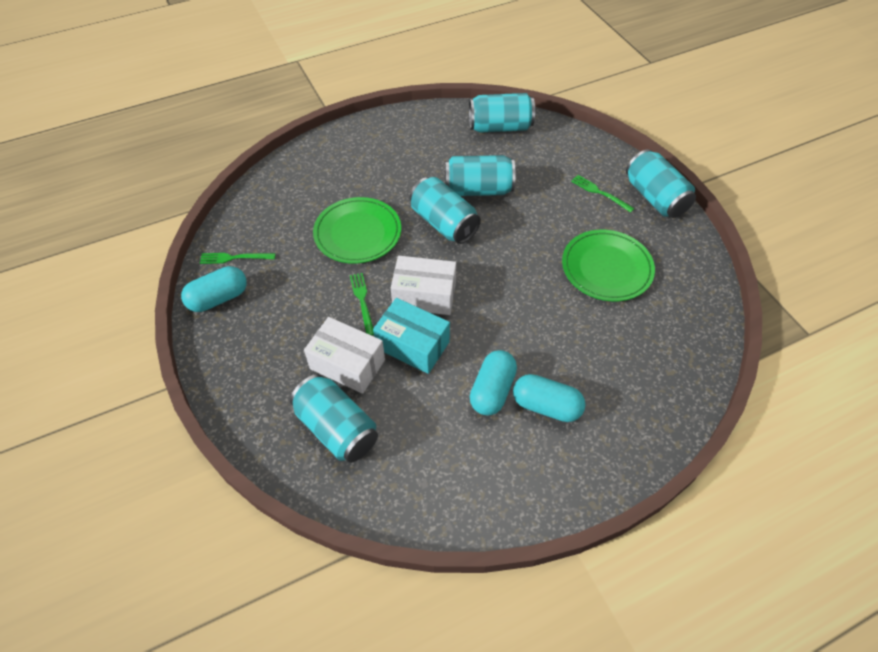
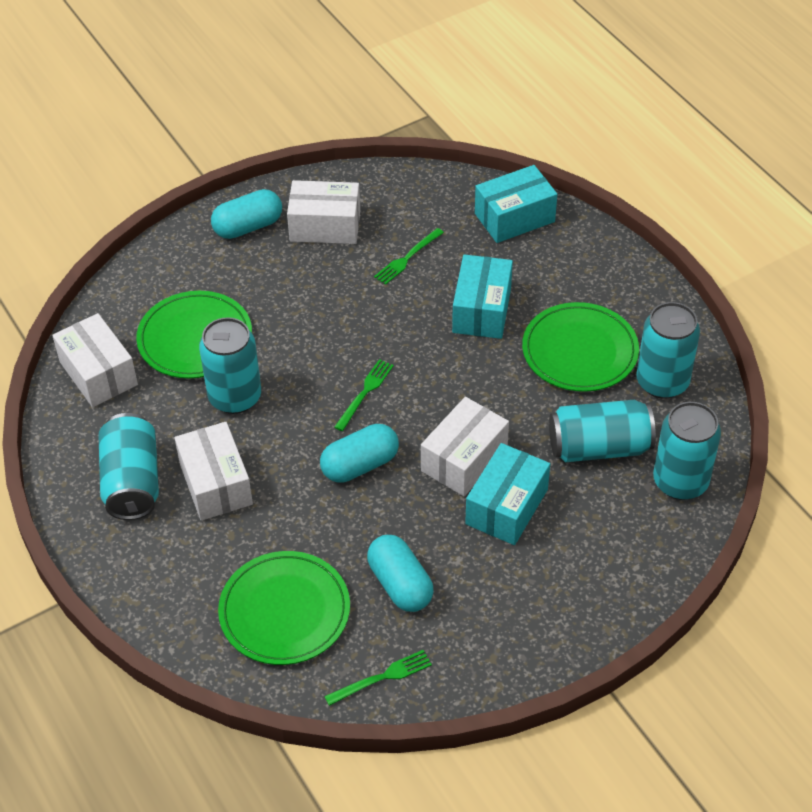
green plate: 2 -> 3
turquoise box: 1 -> 3
white box: 2 -> 4

